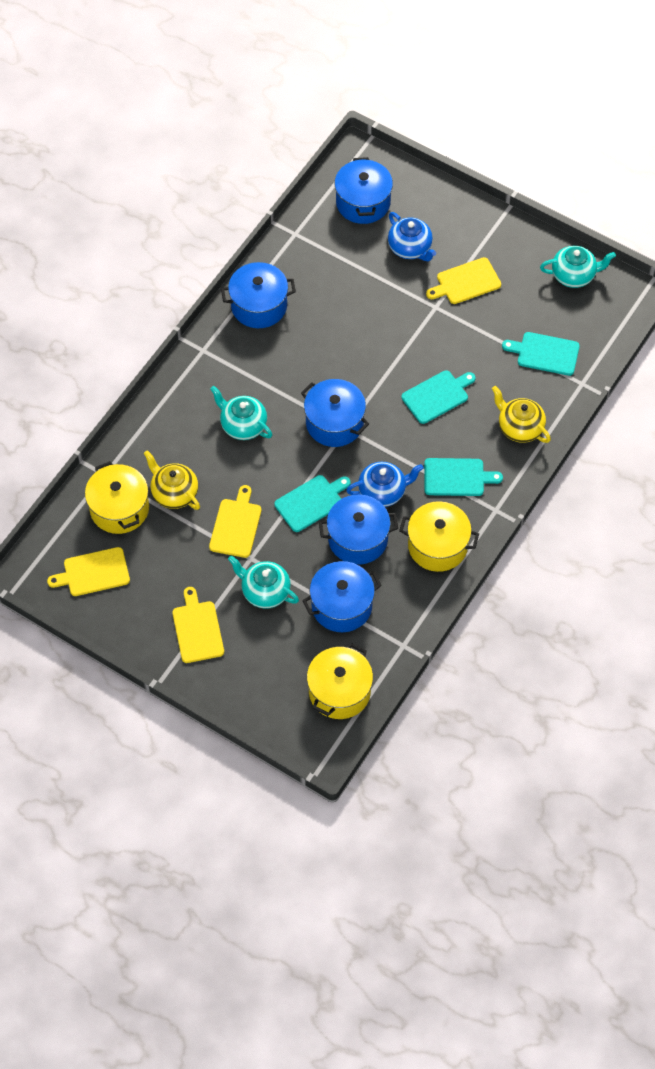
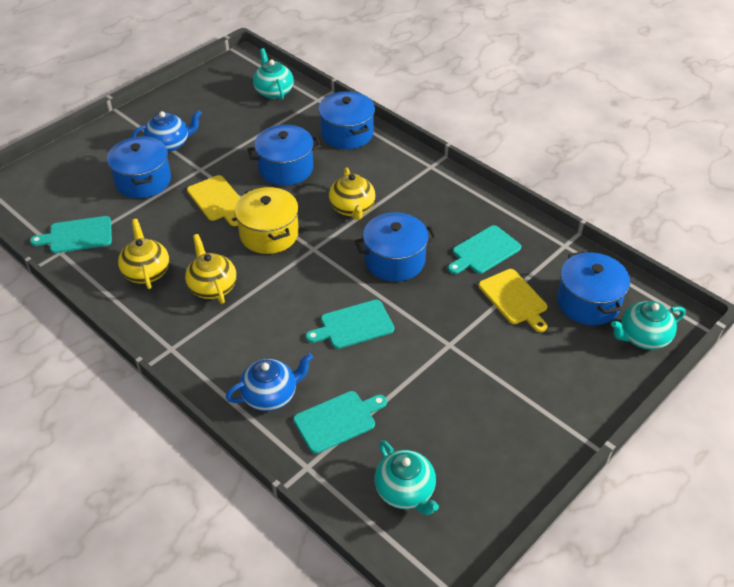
yellow cutting board: 4 -> 2
yellow pot: 3 -> 1
yellow teapot: 2 -> 3

